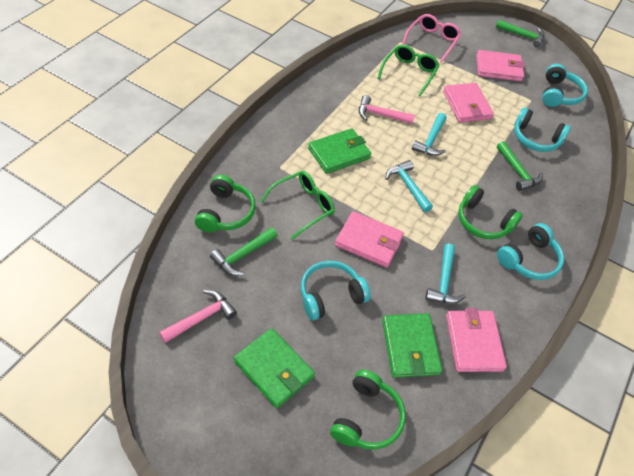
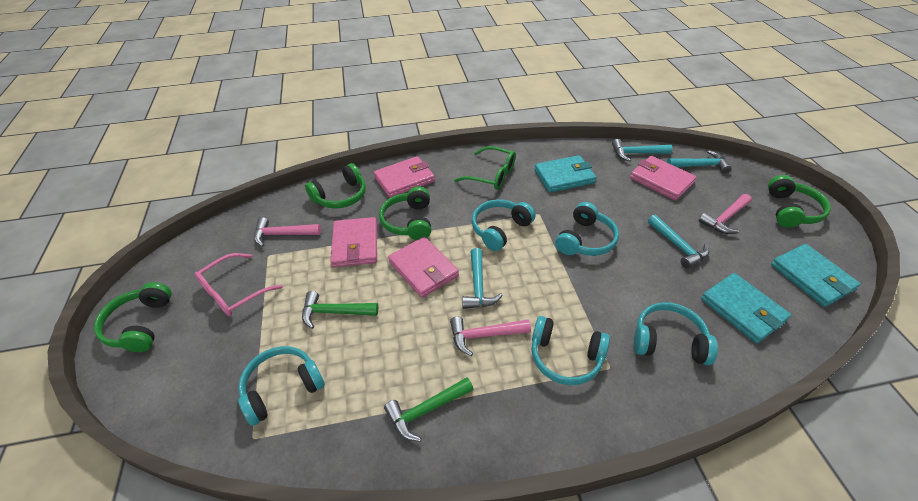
green glasses: 2 -> 1
green hammer: 3 -> 2
green headphones: 3 -> 4
green wallet: 3 -> 0
pink hammer: 2 -> 3
turquoise hammer: 3 -> 4
turquoise headphones: 4 -> 5
turquoise wallet: 0 -> 3

